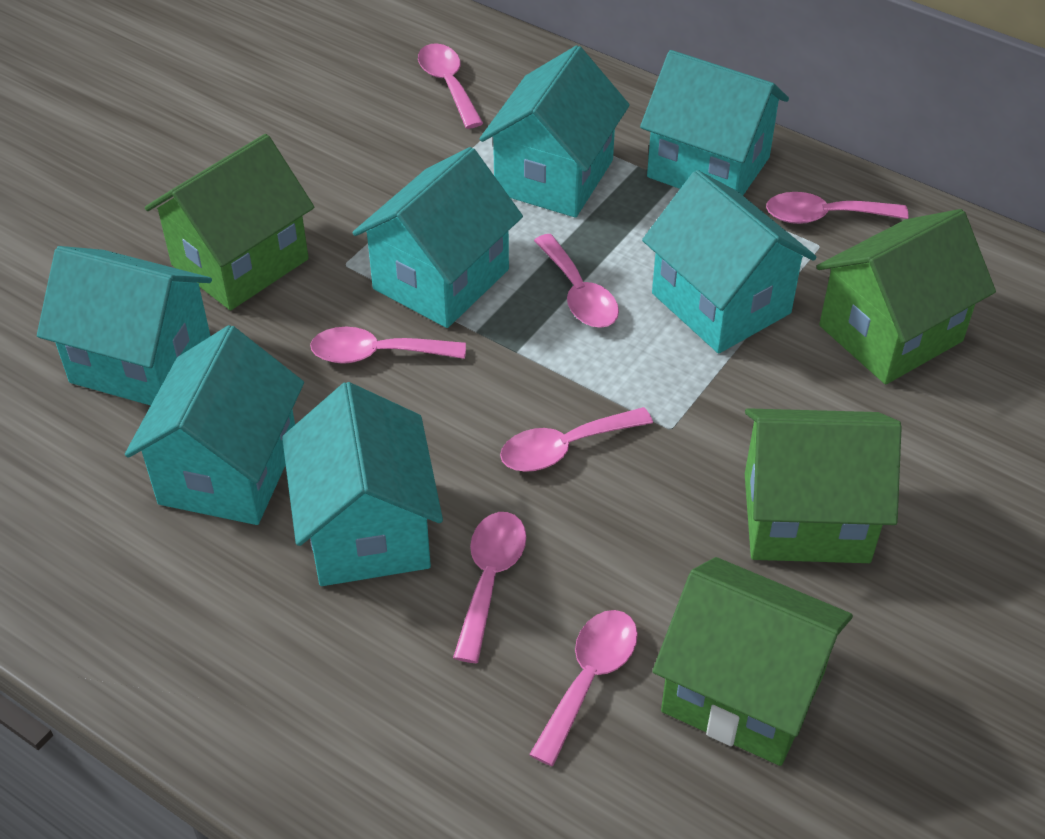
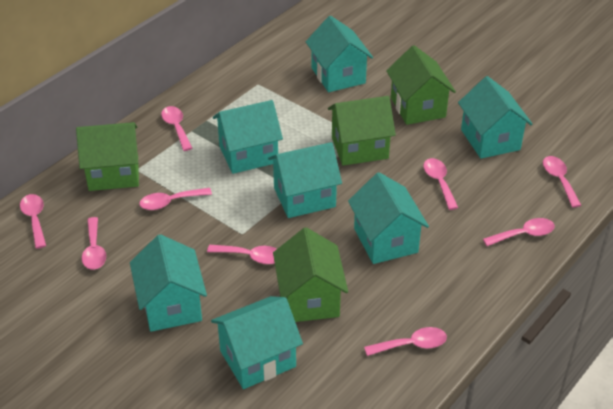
pink spoon: 7 -> 9

